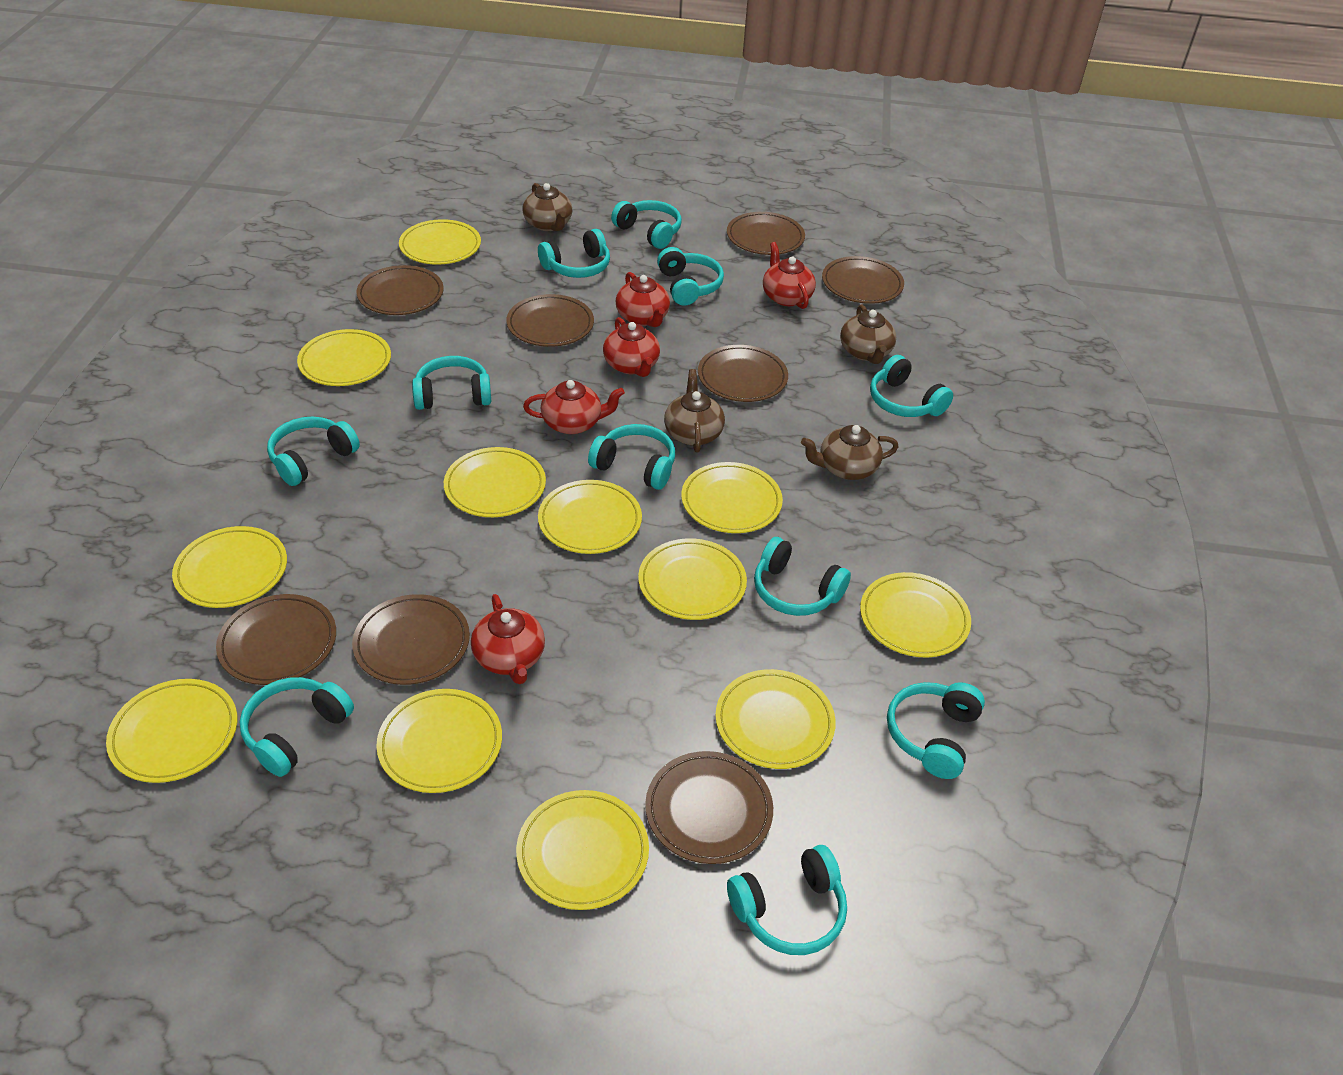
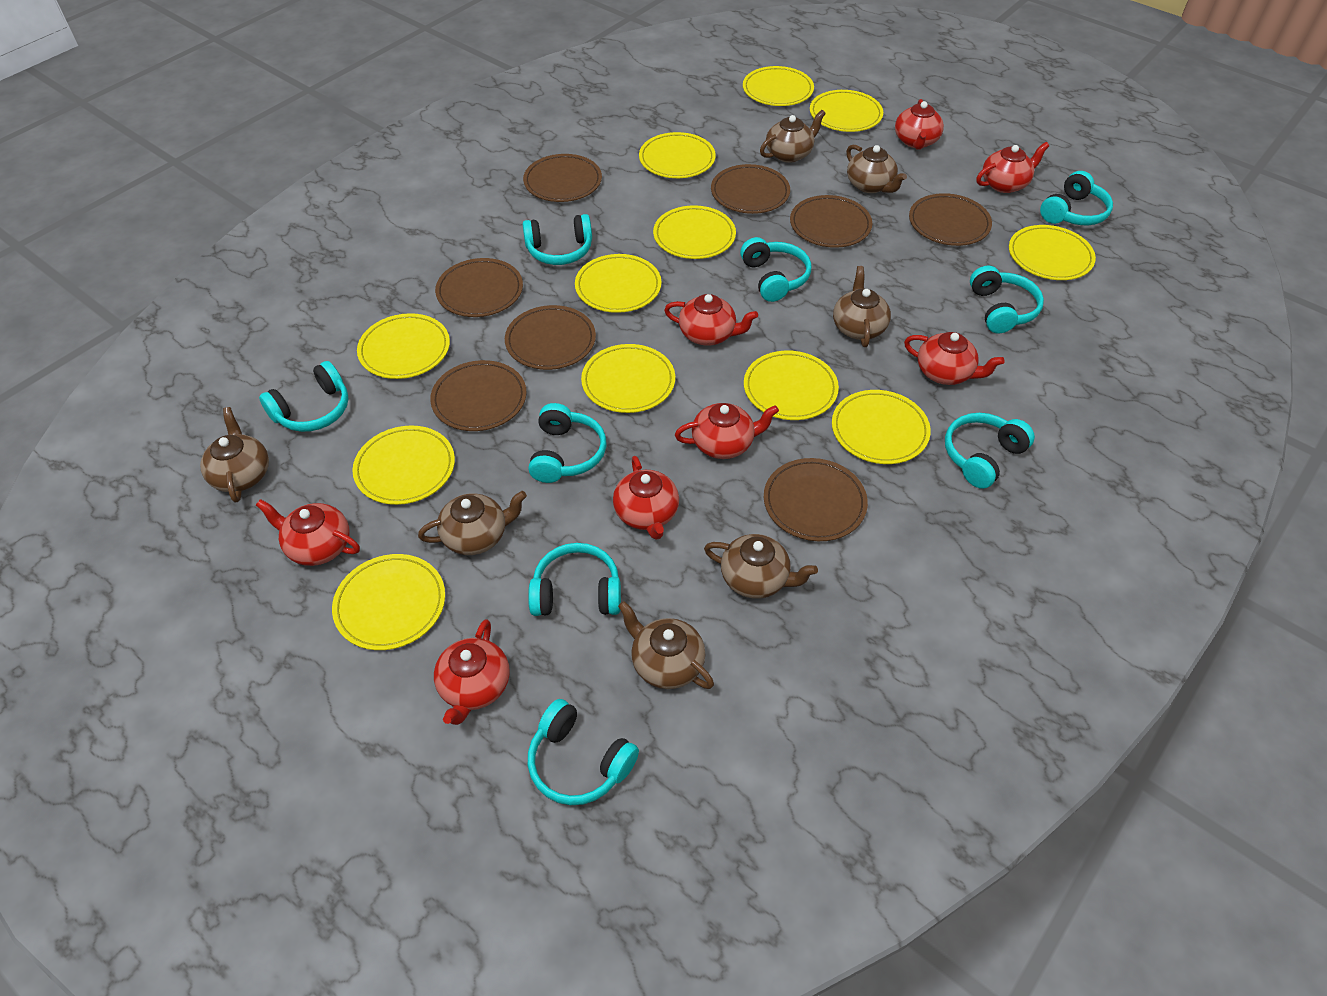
brown teapot: 4 -> 7
red teapot: 5 -> 8
turquoise headphones: 11 -> 9

